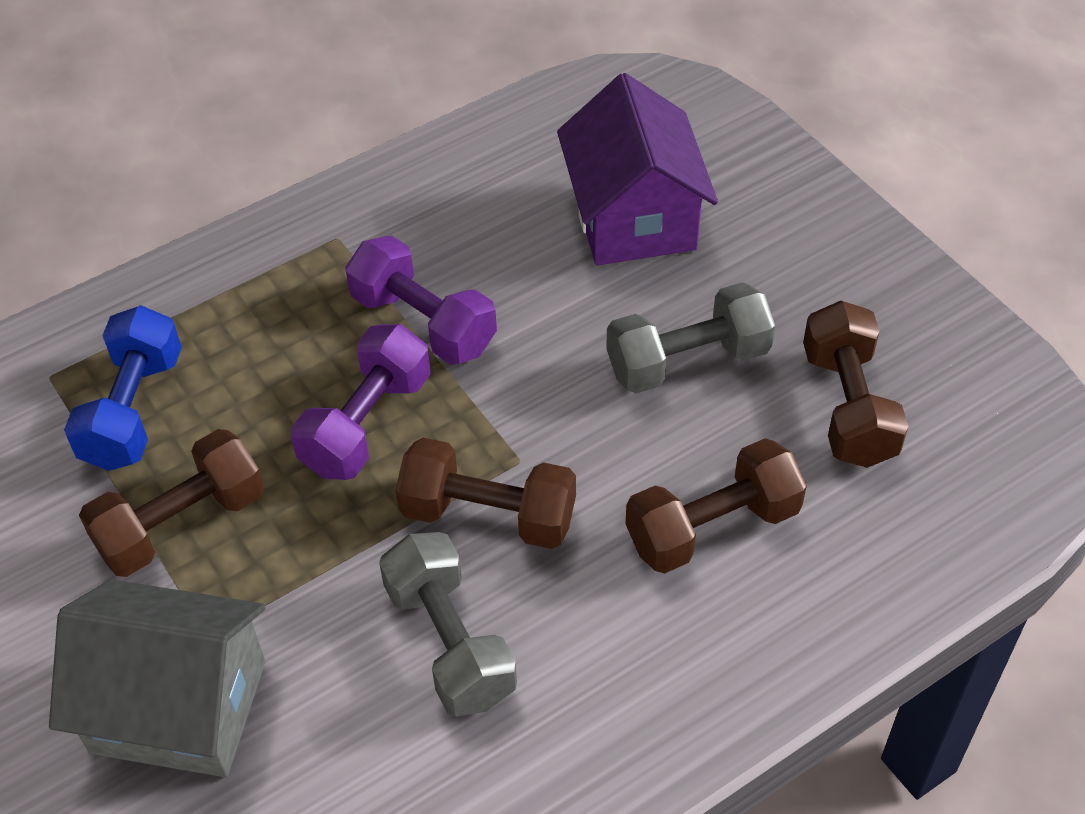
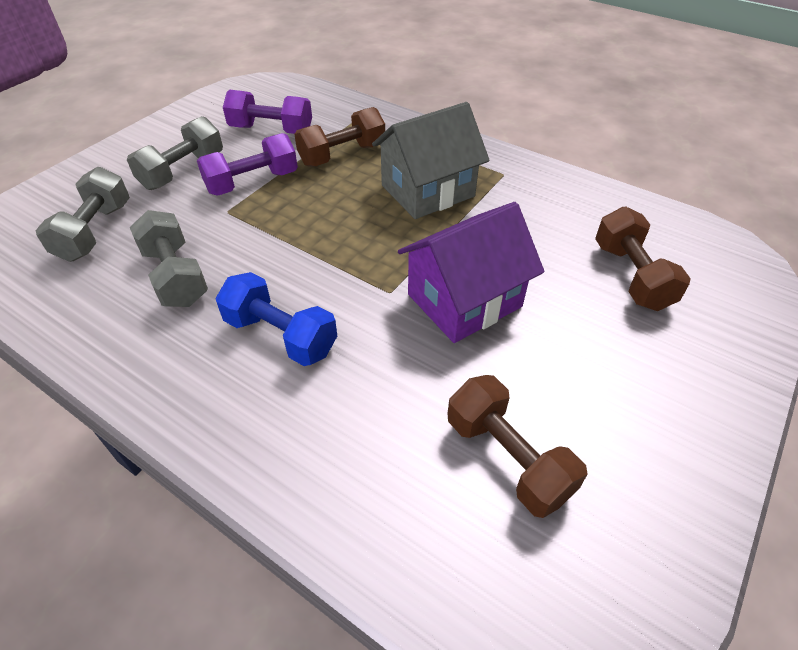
brown dumbbell: 4 -> 3
grey dumbbell: 2 -> 3

